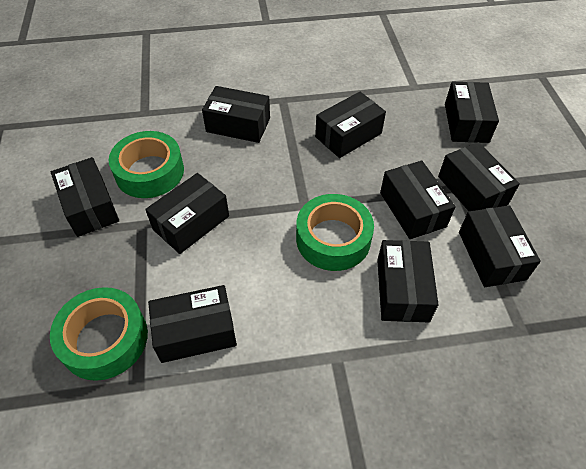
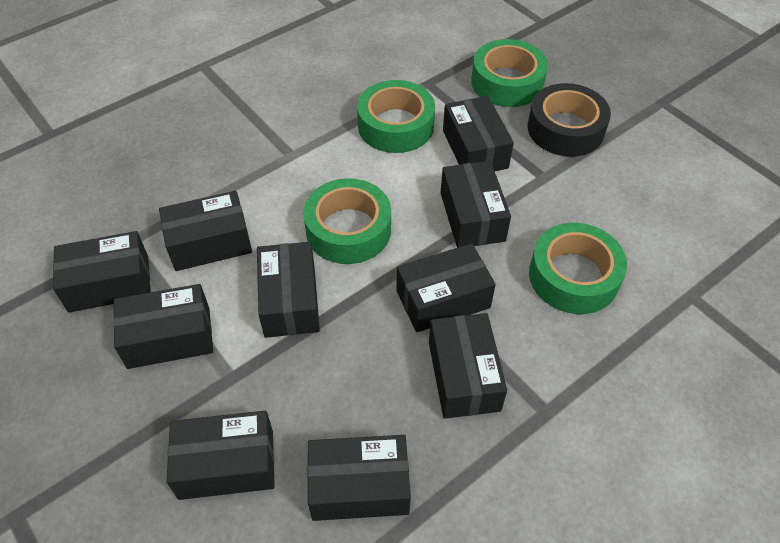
black tape: 0 -> 1
green tape: 3 -> 4

